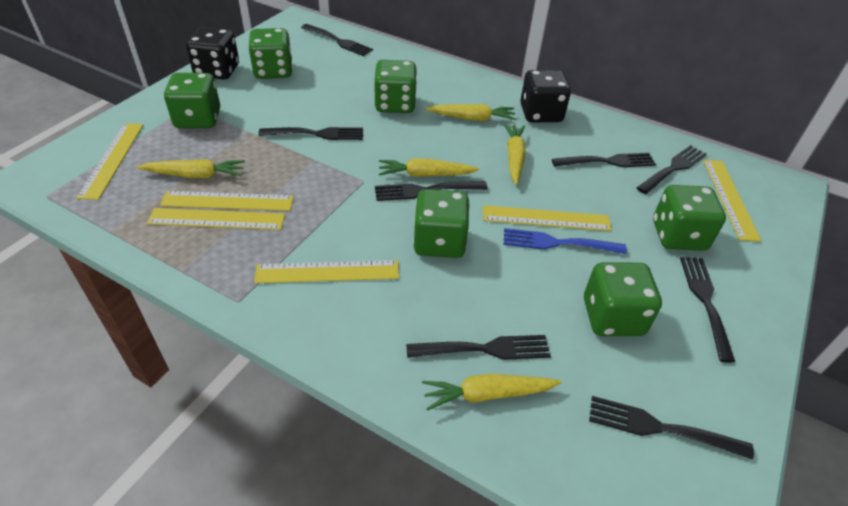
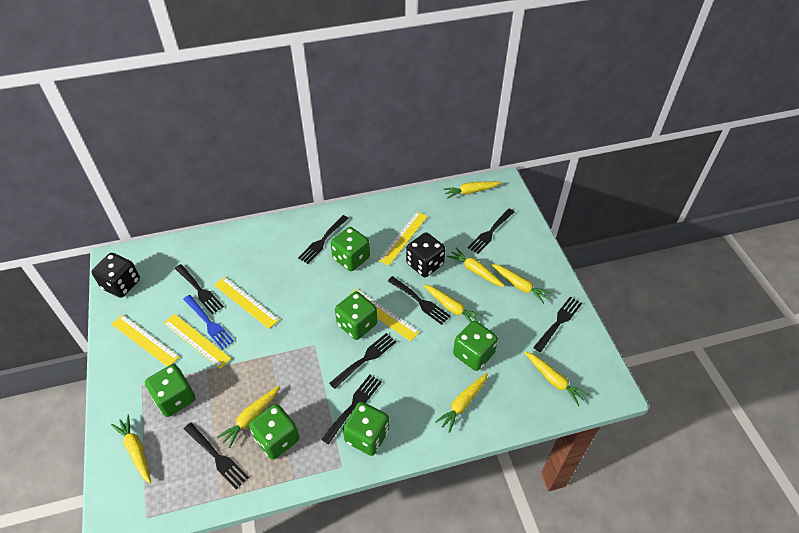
yellow carrot: 5 -> 8
yellow ruler: 6 -> 5

